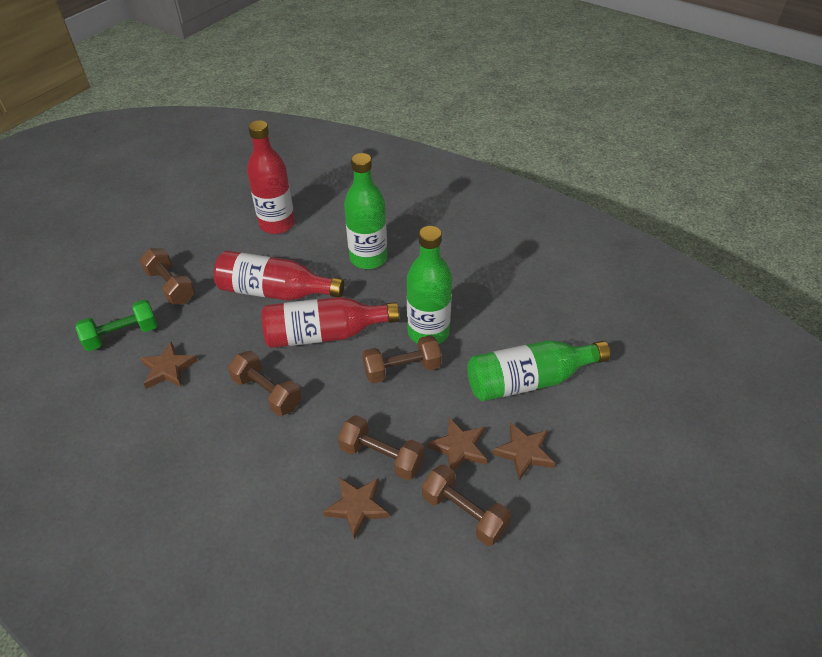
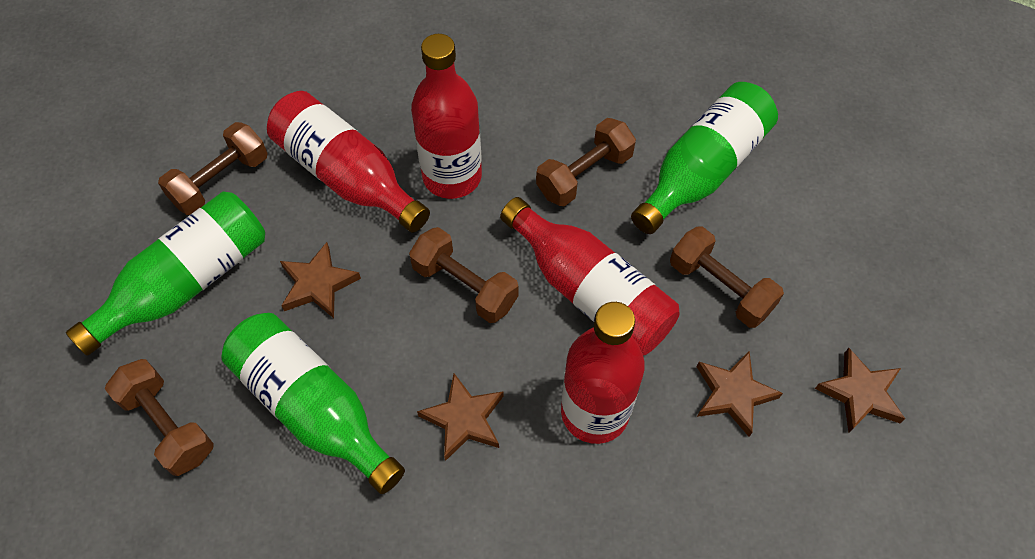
green dumbbell: 1 -> 0
red bottle: 3 -> 4

